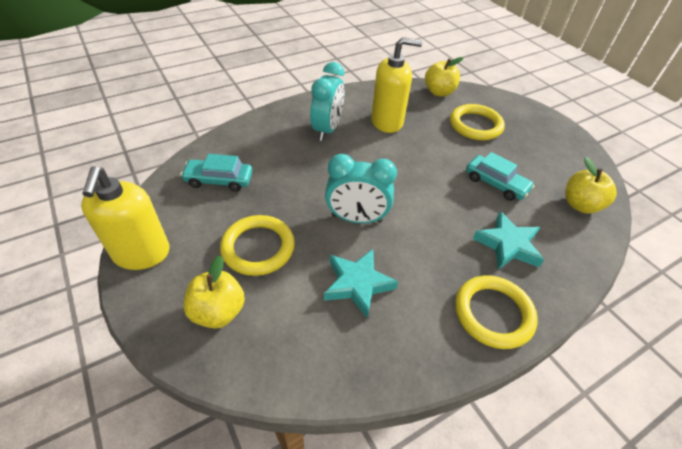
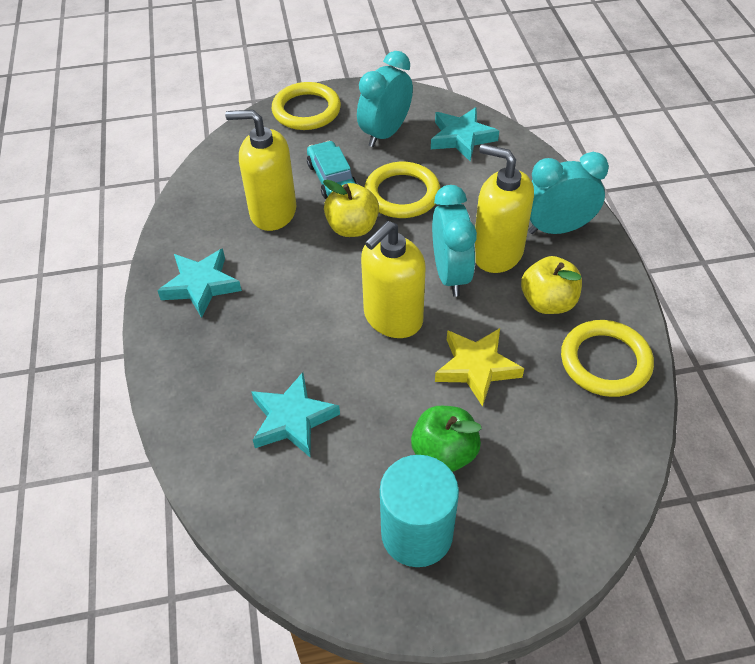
green apple: 0 -> 1
turquoise car: 2 -> 1
turquoise clock: 2 -> 3
turquoise cylinder: 0 -> 1
turquoise star: 2 -> 3
yellow apple: 3 -> 2
yellow soap dispenser: 2 -> 3
yellow star: 0 -> 1

